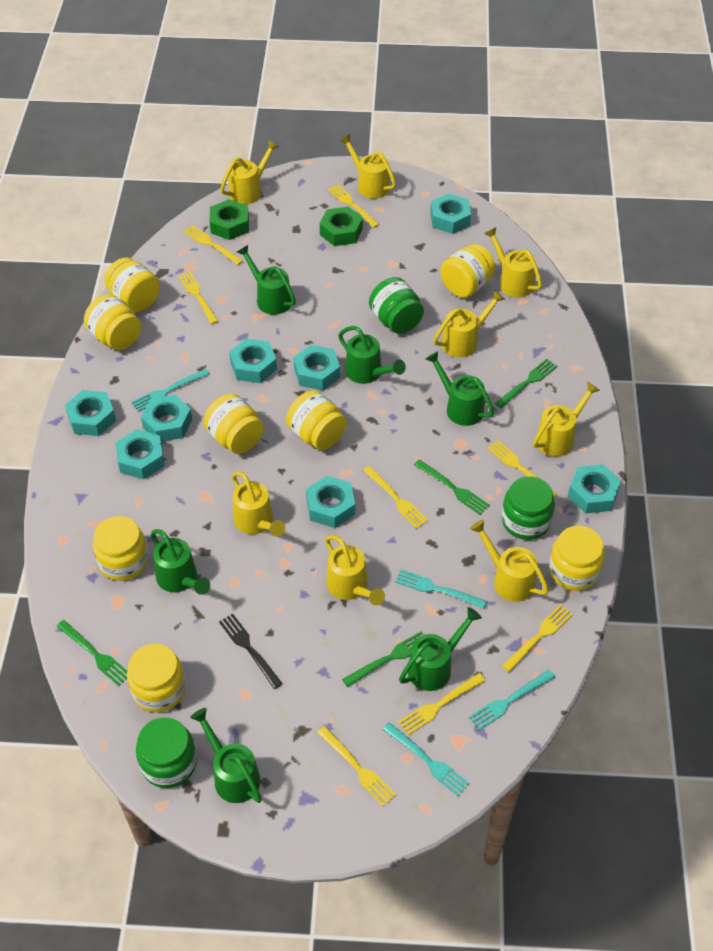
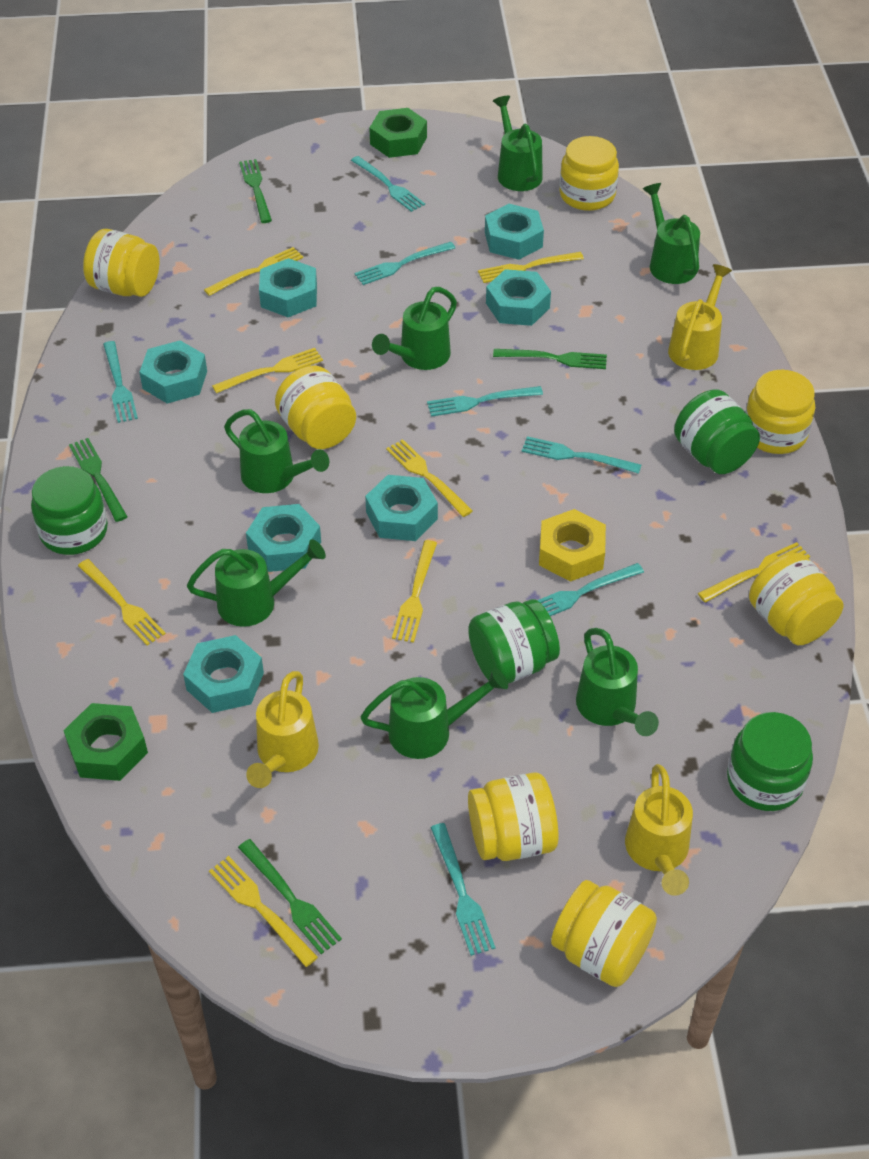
black fork: 1 -> 0
green jar: 3 -> 4
green watering can: 6 -> 7
turquoise fork: 4 -> 7
turquoise nut: 8 -> 7
yellow jar: 8 -> 7
yellow nut: 0 -> 1
yellow watering can: 8 -> 3

